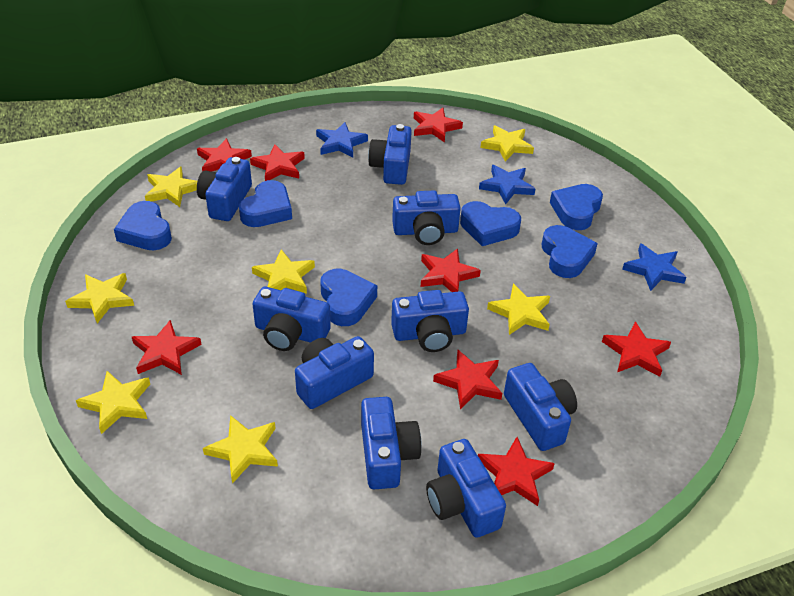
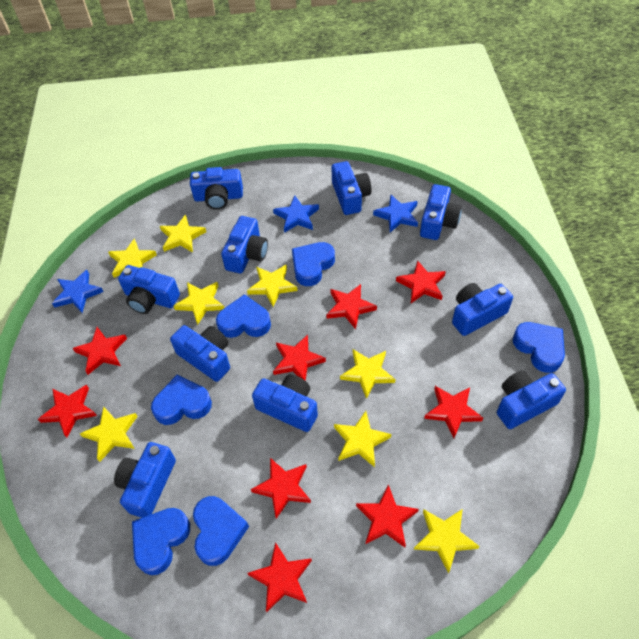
blue camera: 9 -> 10
red star: 8 -> 9
yellow star: 7 -> 8

